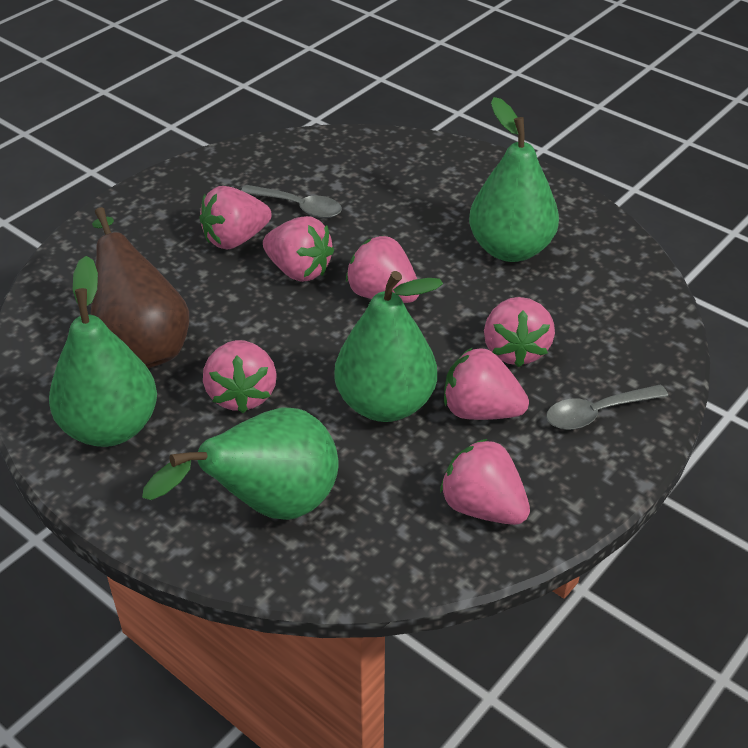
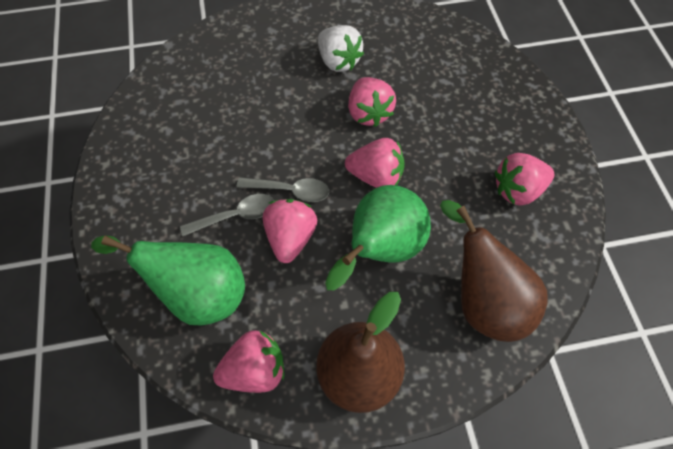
brown pear: 1 -> 2
green pear: 4 -> 2
pink strawberry: 7 -> 5
white strawberry: 0 -> 1

